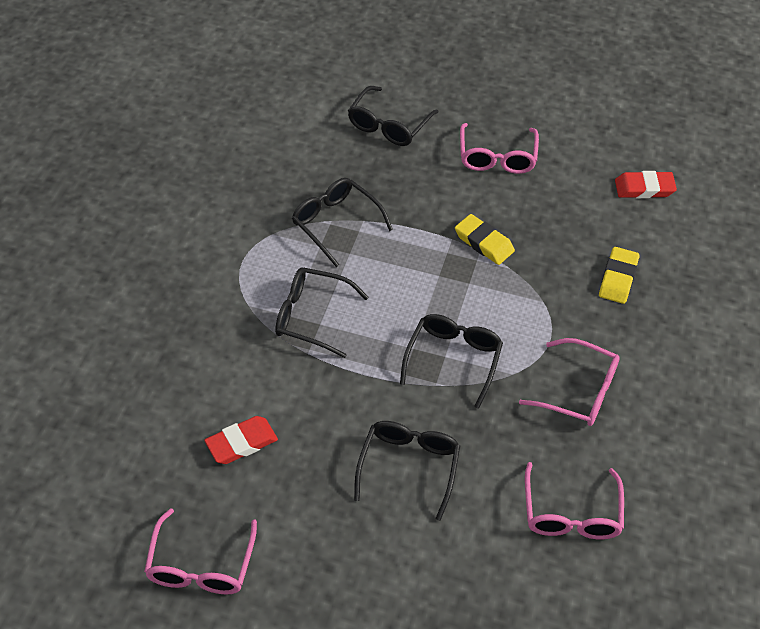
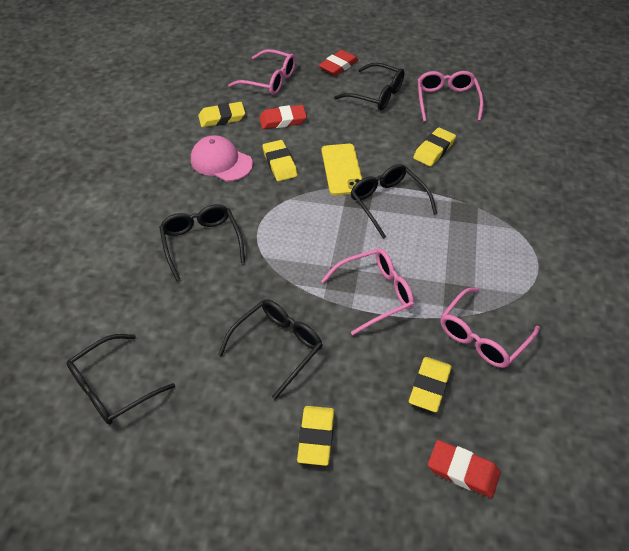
pink cap: 0 -> 1
red eraser: 2 -> 3
yellow eraser: 2 -> 5
yellow phone: 0 -> 1

